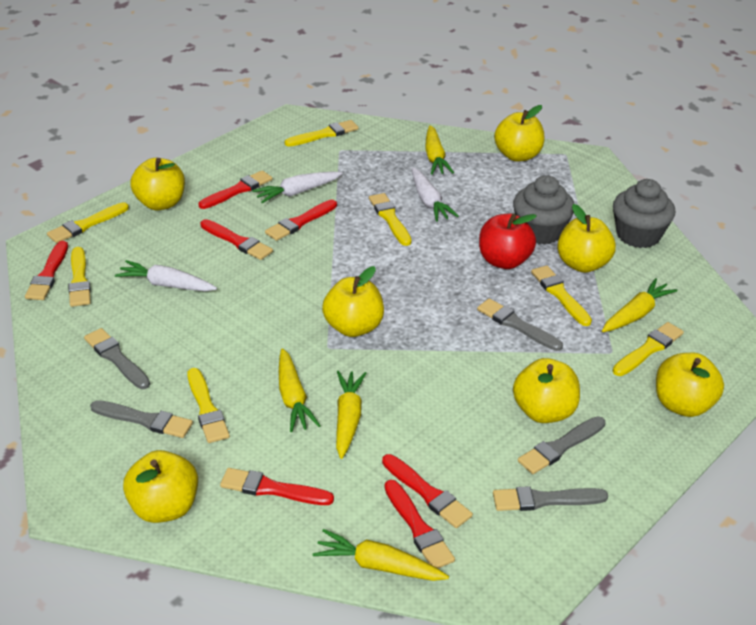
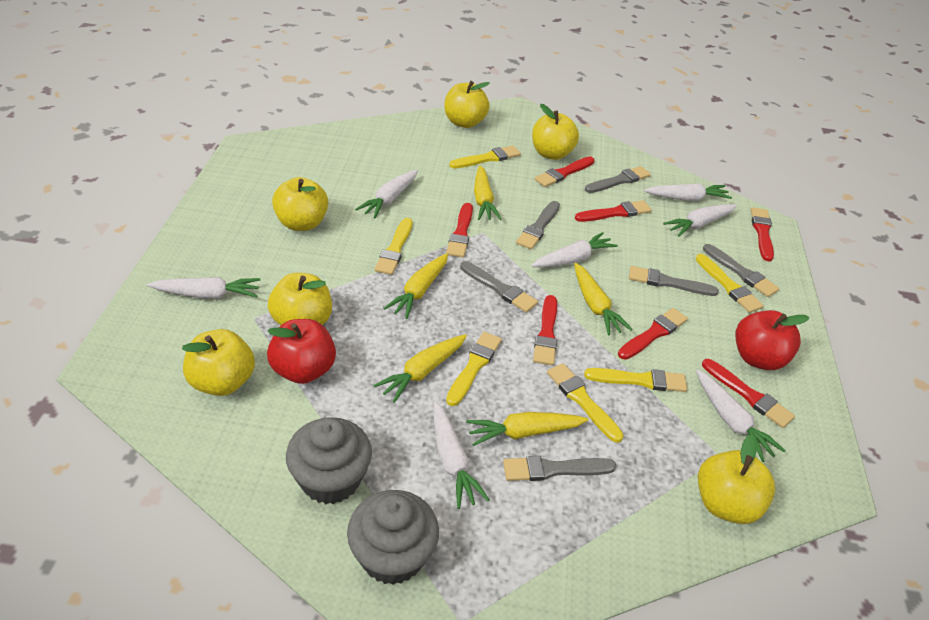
grey brush: 5 -> 6
red apple: 1 -> 2
white carrot: 3 -> 7
yellow apple: 7 -> 6
yellow brush: 7 -> 6

